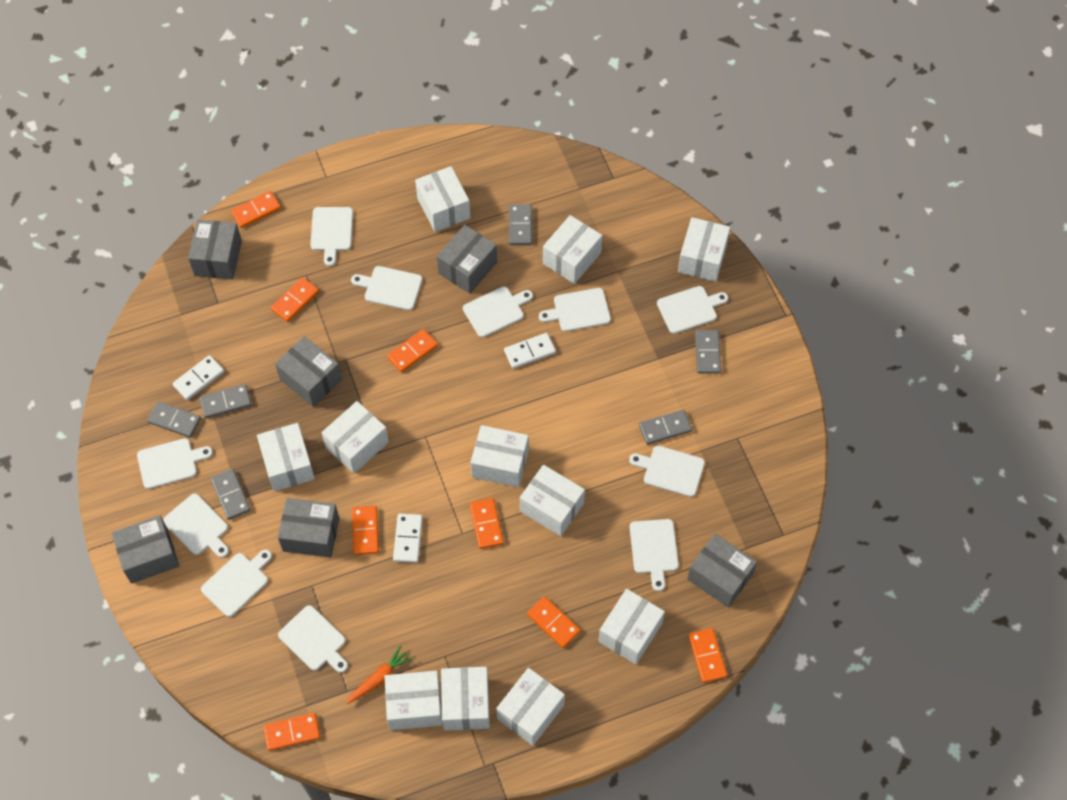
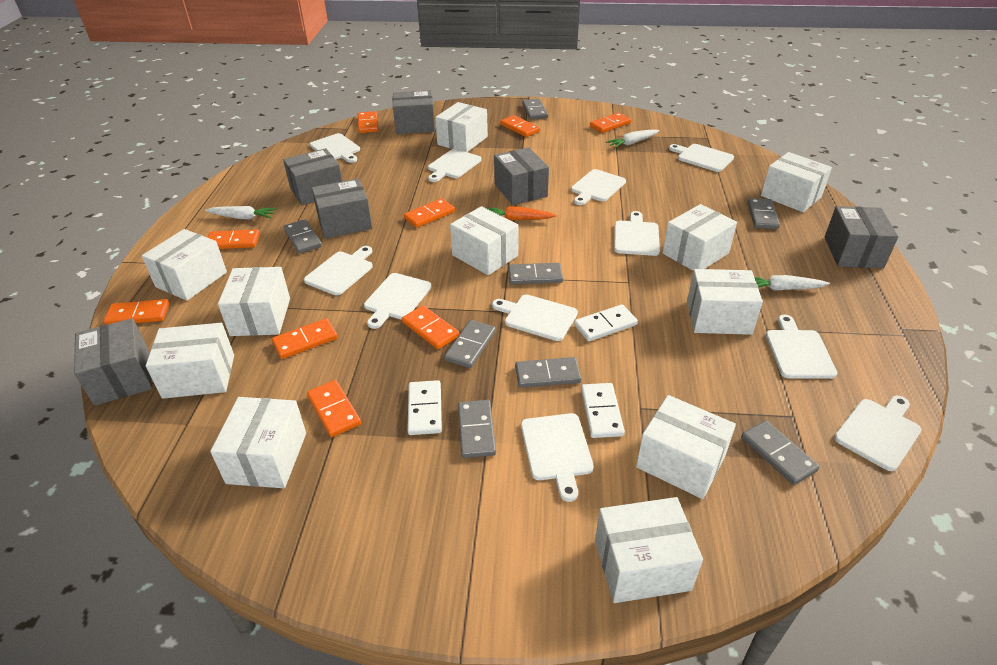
grey domino: 6 -> 8
orange domino: 8 -> 9
white carrot: 0 -> 3

